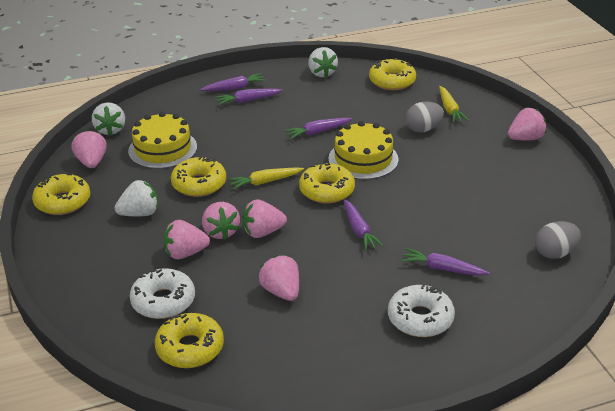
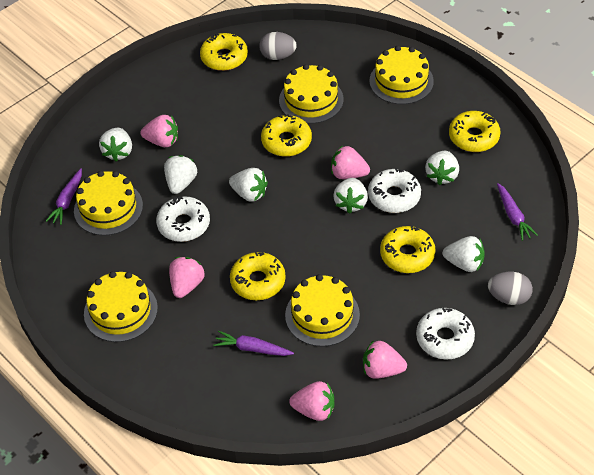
pink strawberry: 6 -> 5
purple carrot: 5 -> 3
white donut: 2 -> 3
white strawberry: 3 -> 6
yellow cake: 2 -> 5
yellow carrot: 2 -> 0

